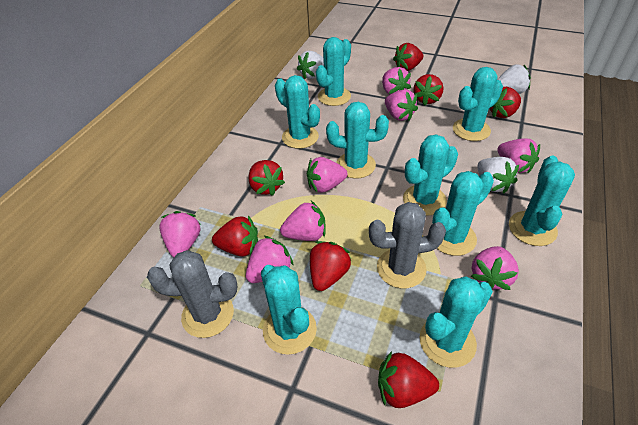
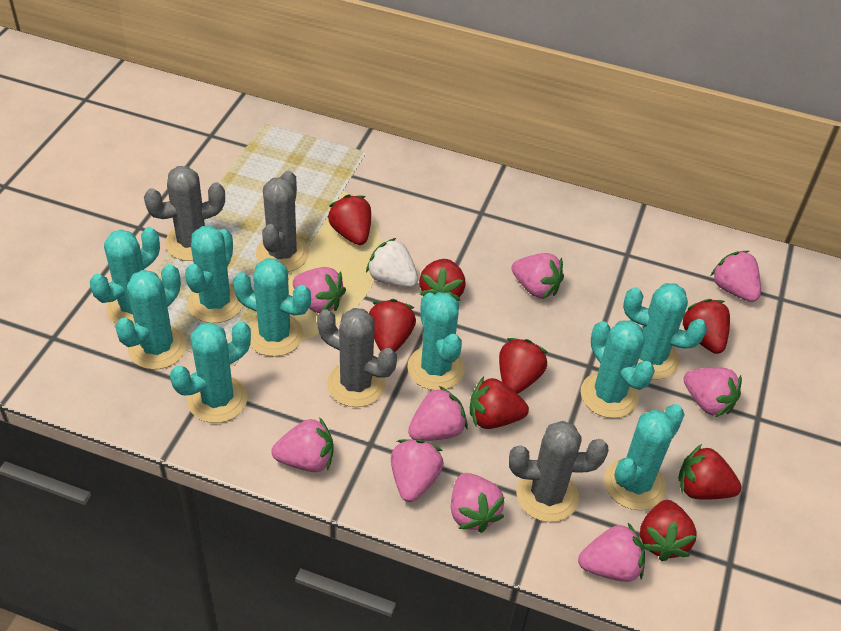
grey cactus: 2 -> 4
pink strawberry: 8 -> 9
red strawberry: 7 -> 8
white strawberry: 3 -> 1

